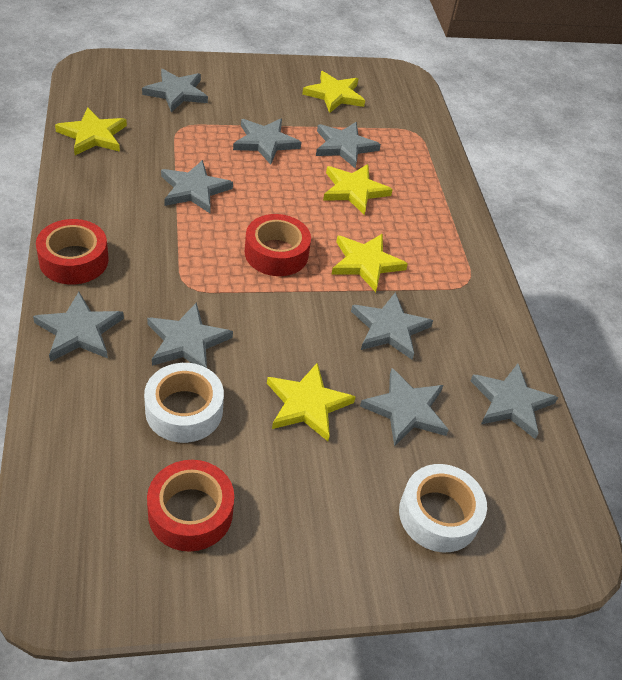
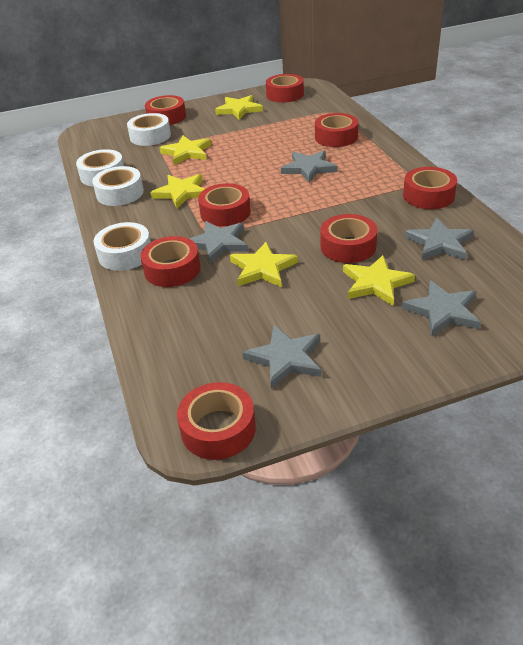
grey star: 9 -> 5
red tape: 3 -> 8
white tape: 2 -> 4

